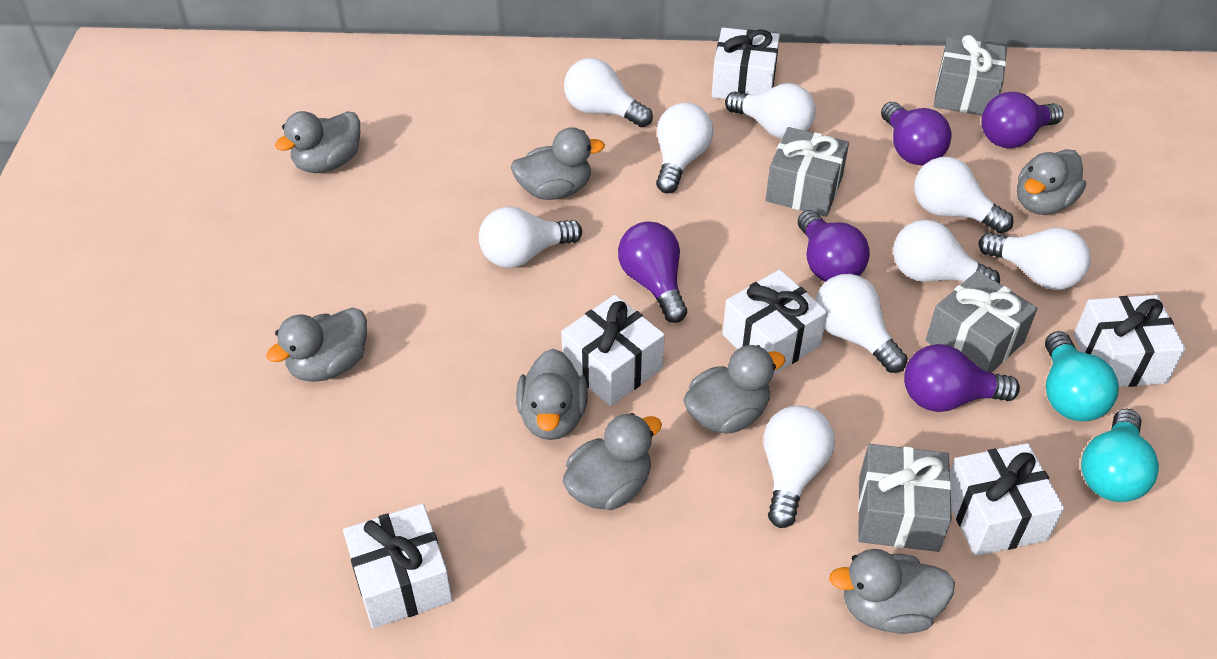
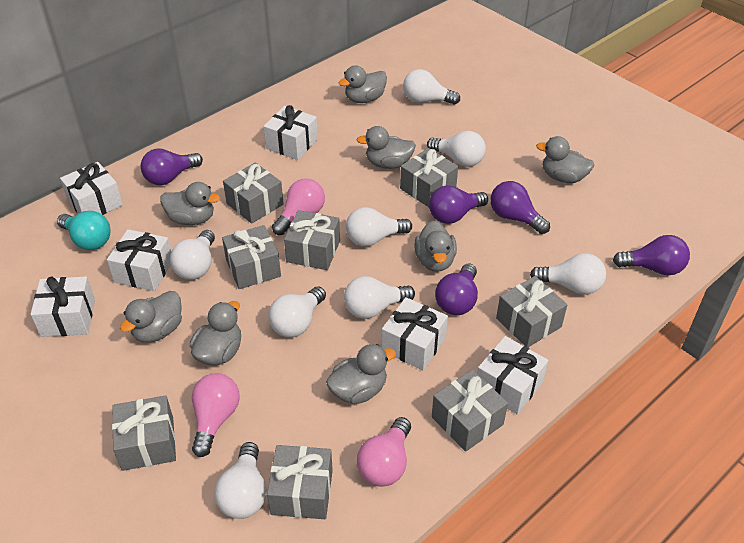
grey gift: 4 -> 8
pink light bulb: 0 -> 3
turquoise light bulb: 2 -> 1
white light bulb: 9 -> 8

